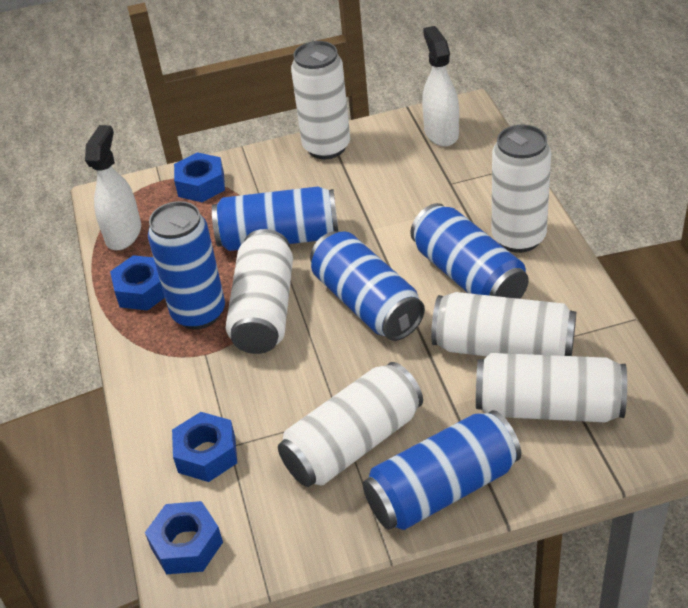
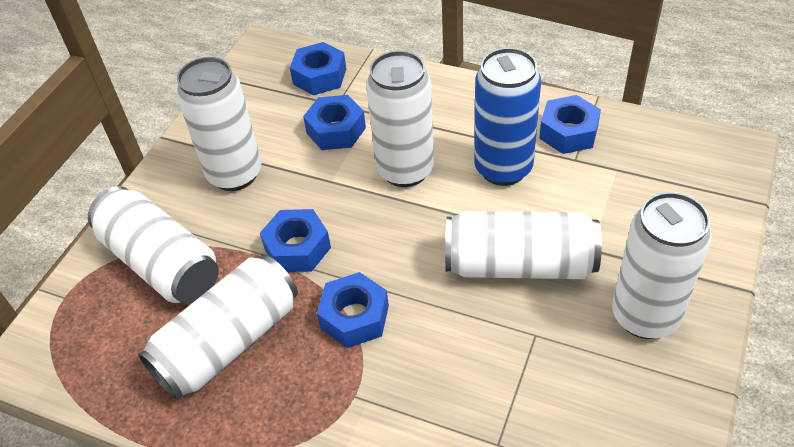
blue can: 5 -> 1
blue nut: 4 -> 5
white spray bottle: 2 -> 0

